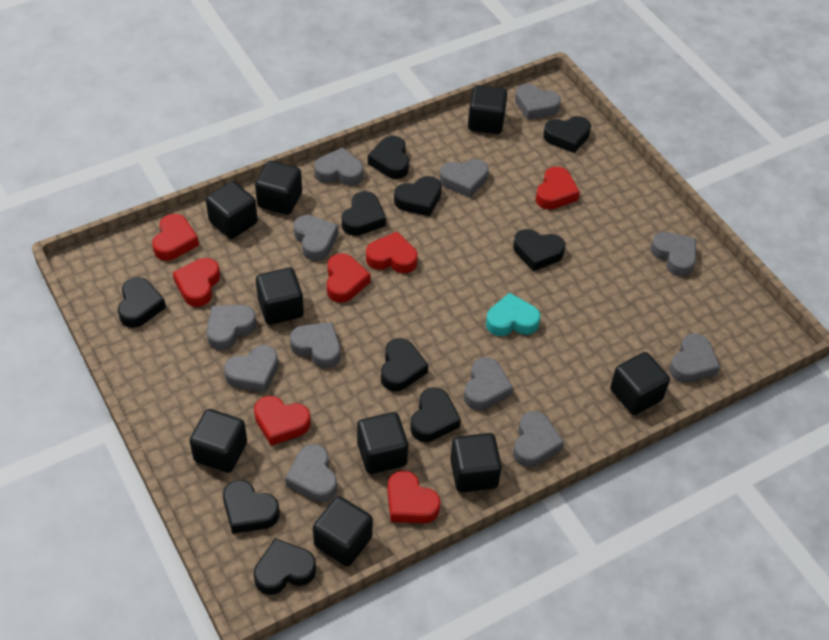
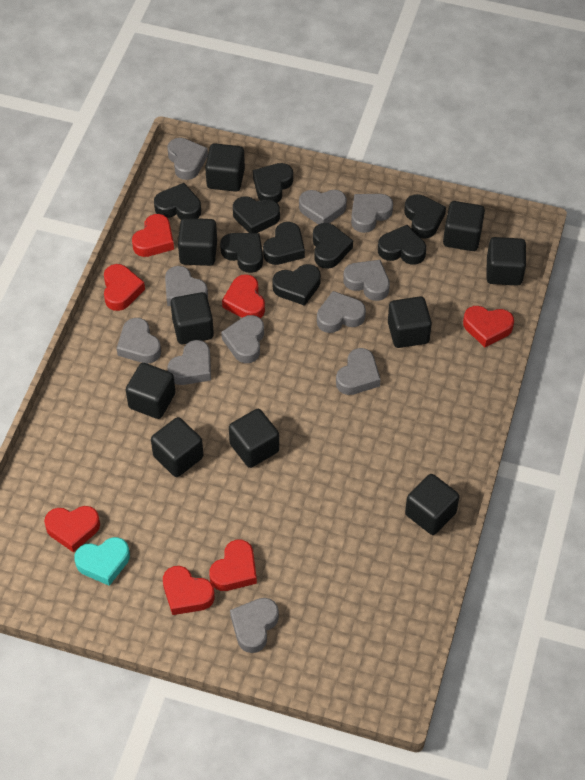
black cube: 9 -> 10
black heart: 10 -> 9
grey heart: 12 -> 11

